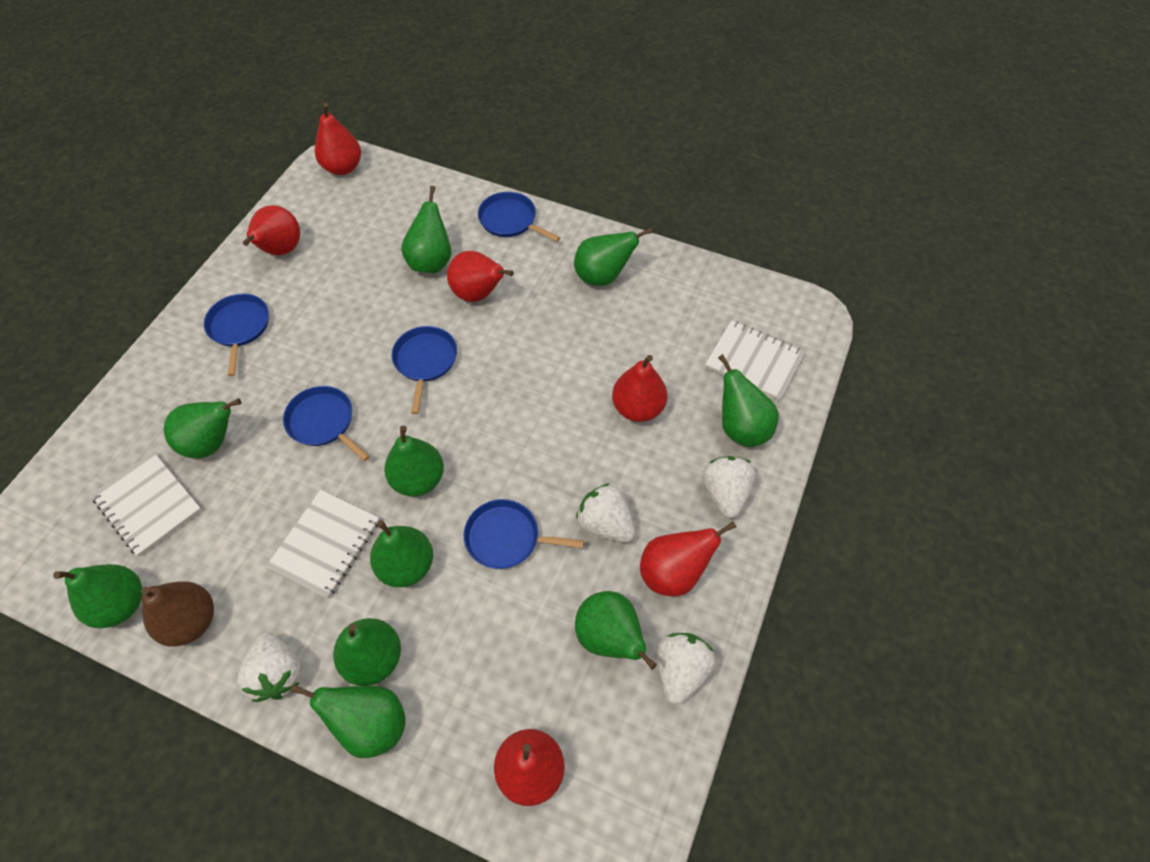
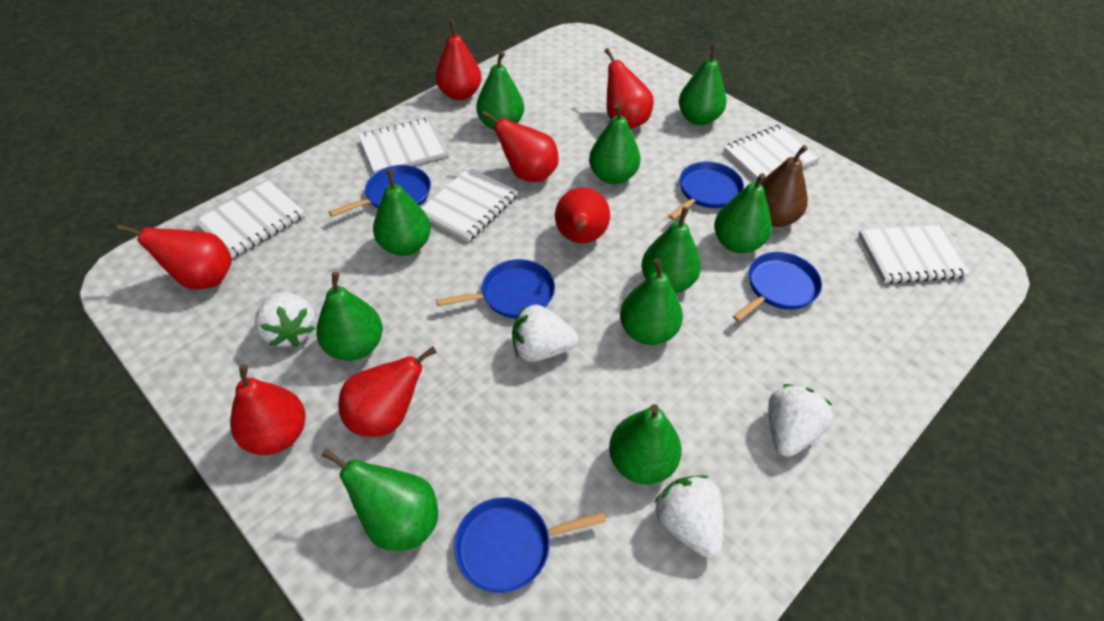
red pear: 6 -> 7
white notebook: 3 -> 5

